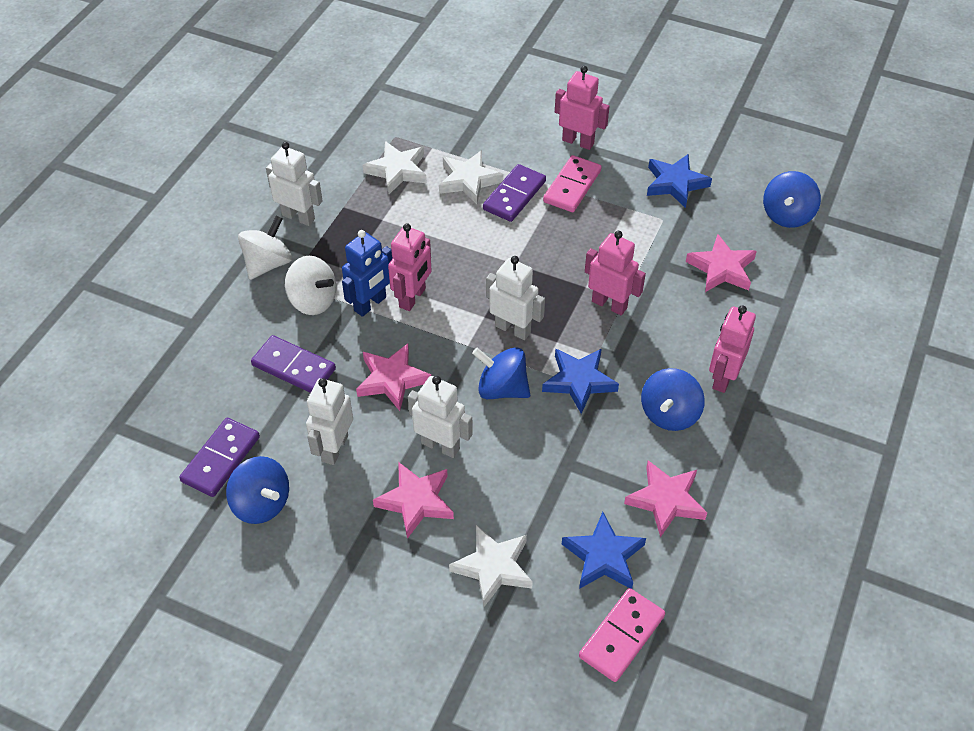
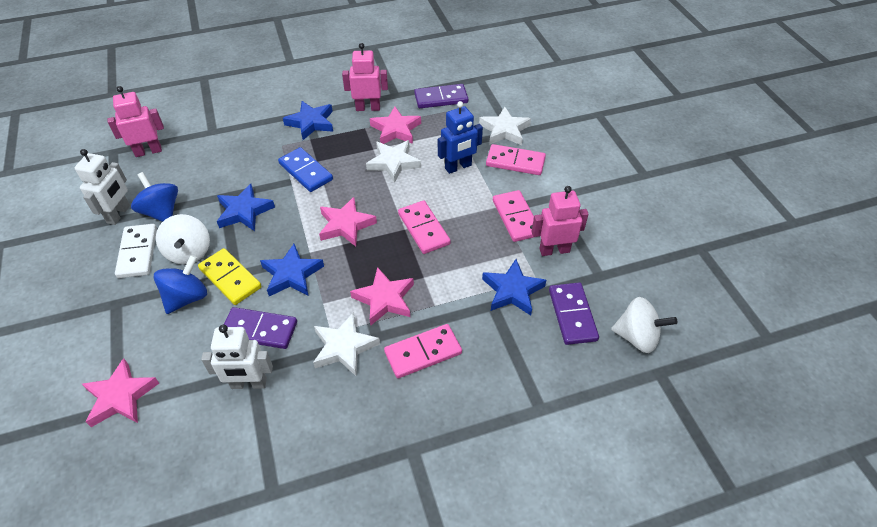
blue domino: 0 -> 1
blue spinning top: 4 -> 2
blue star: 3 -> 4
pink domino: 2 -> 4
pink robot: 4 -> 3
white domino: 0 -> 1
white robot: 4 -> 2
yellow domino: 0 -> 1

